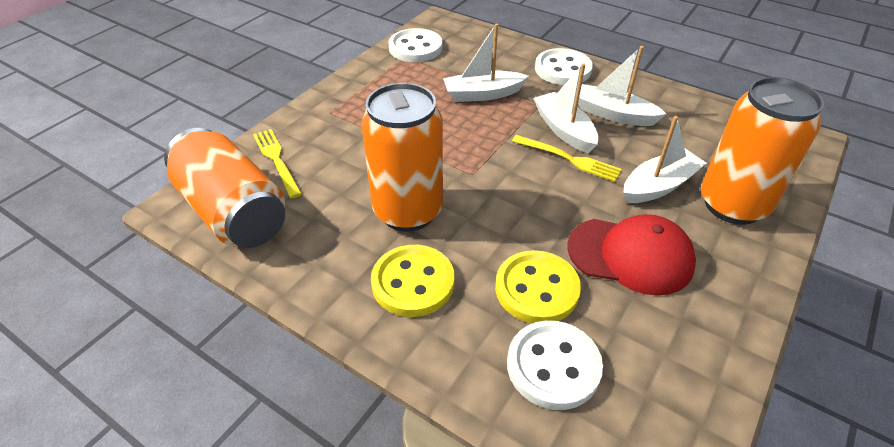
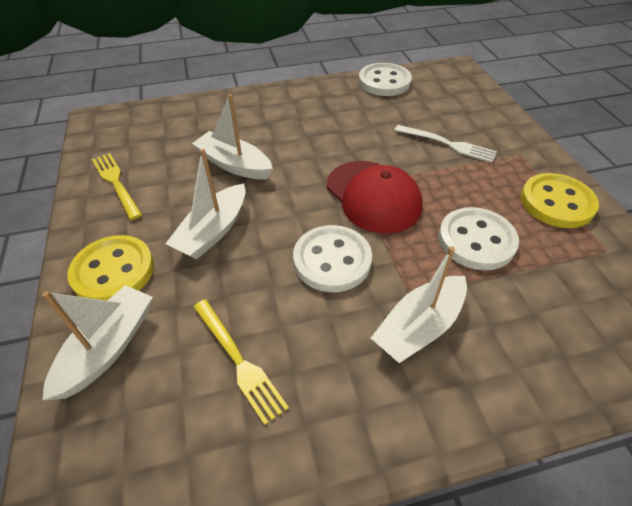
orange can: 3 -> 0
white fork: 0 -> 1

